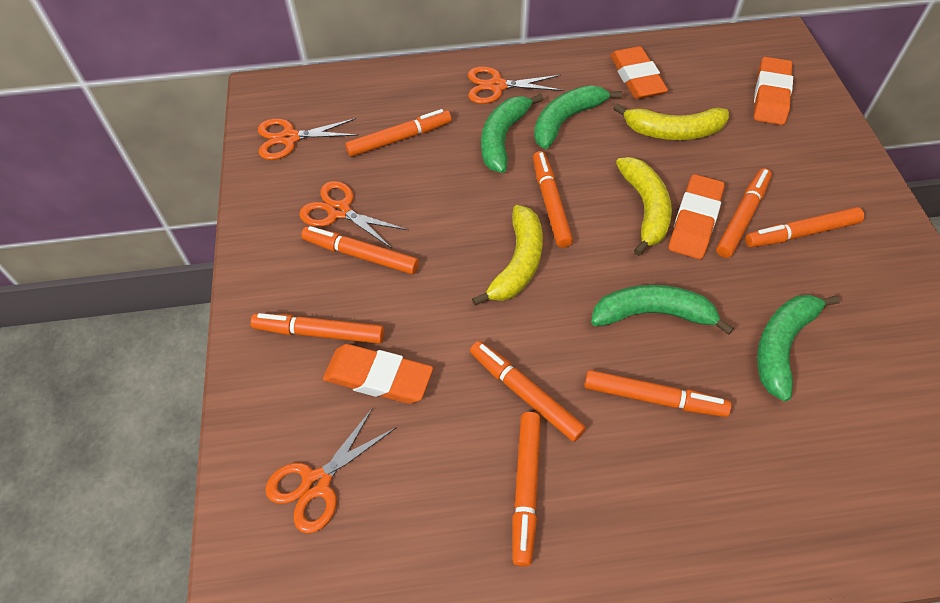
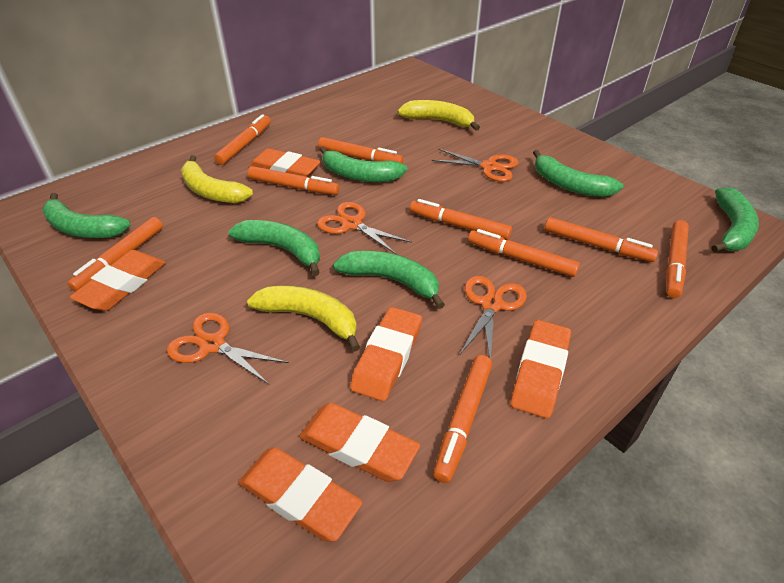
green banana: 4 -> 6
orange eraser: 4 -> 6

